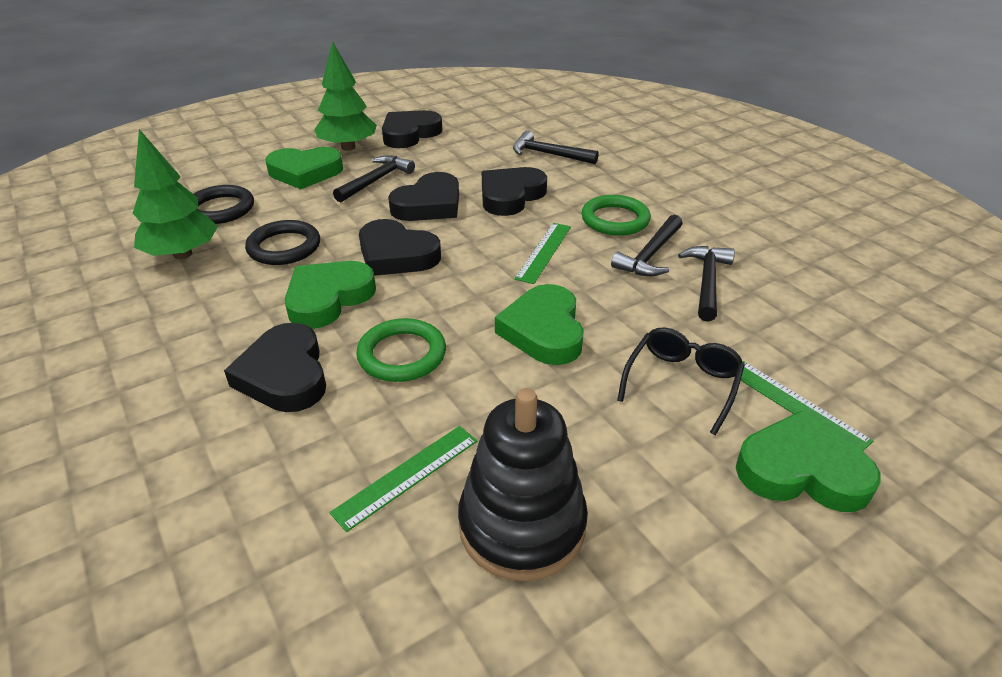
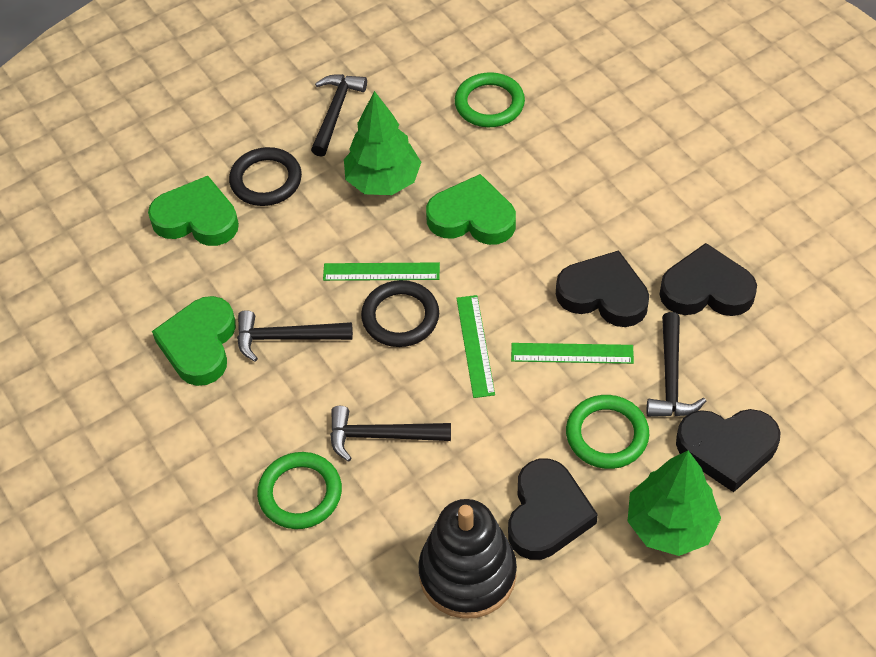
black glasses: 1 -> 0
black heart: 5 -> 4
green heart: 4 -> 3
green ring: 2 -> 3

